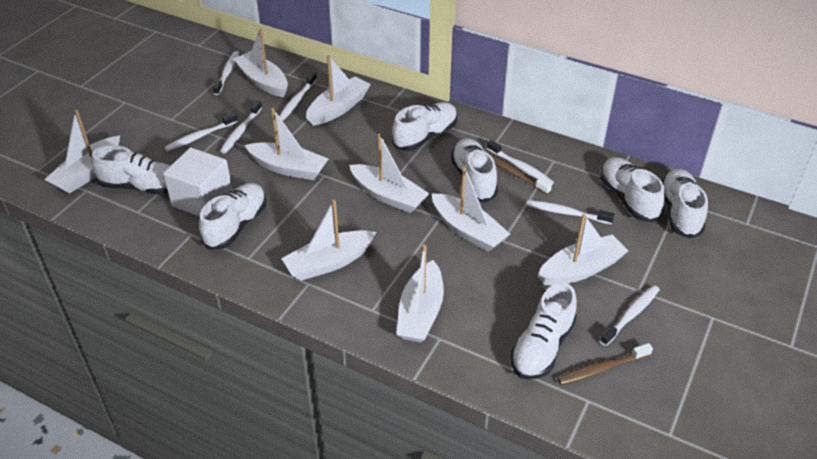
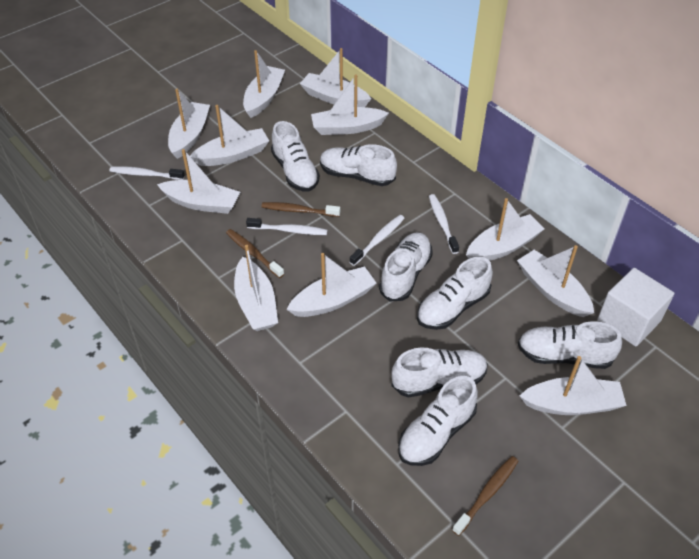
brown toothbrush: 2 -> 3
white boat: 9 -> 11
white toothbrush: 7 -> 4

